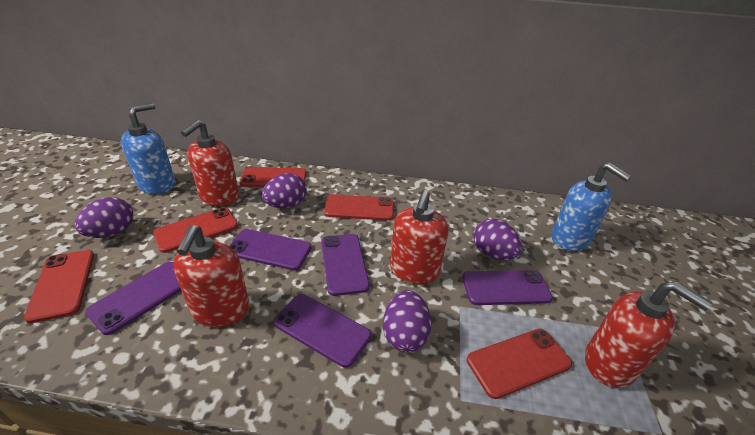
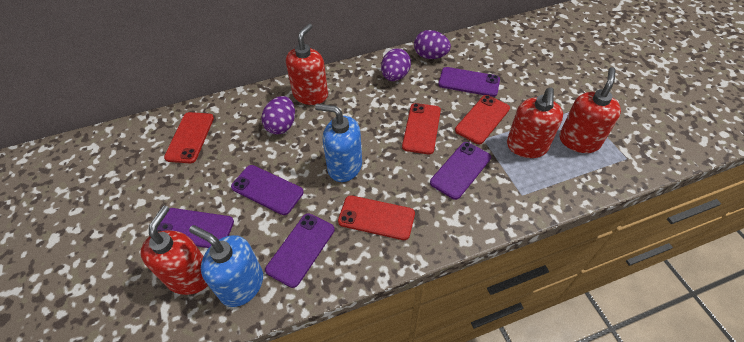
purple egg: 4 -> 3
red phone: 5 -> 4

